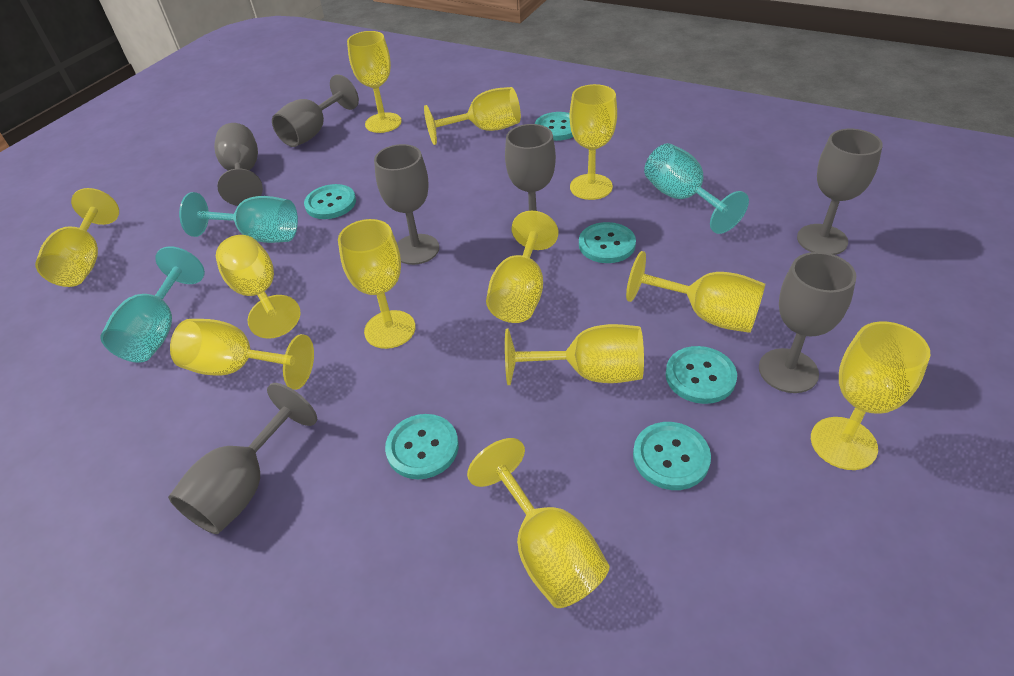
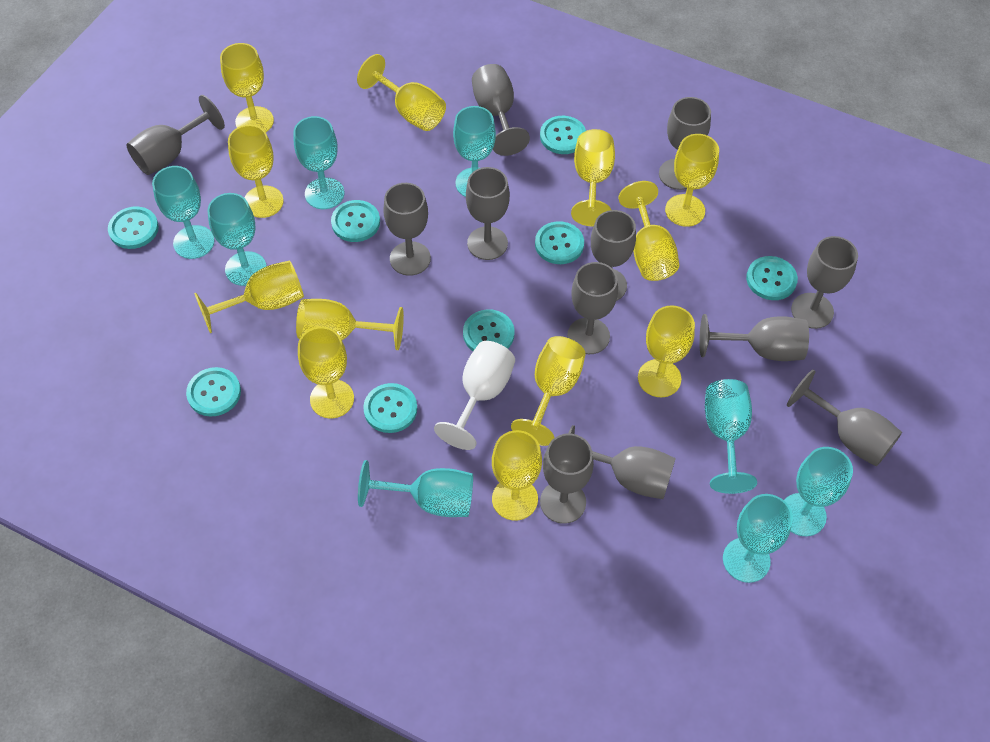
grey goblet: 7 -> 12
turquoise button: 6 -> 8
turquoise goblet: 3 -> 8
white goblet: 0 -> 1

